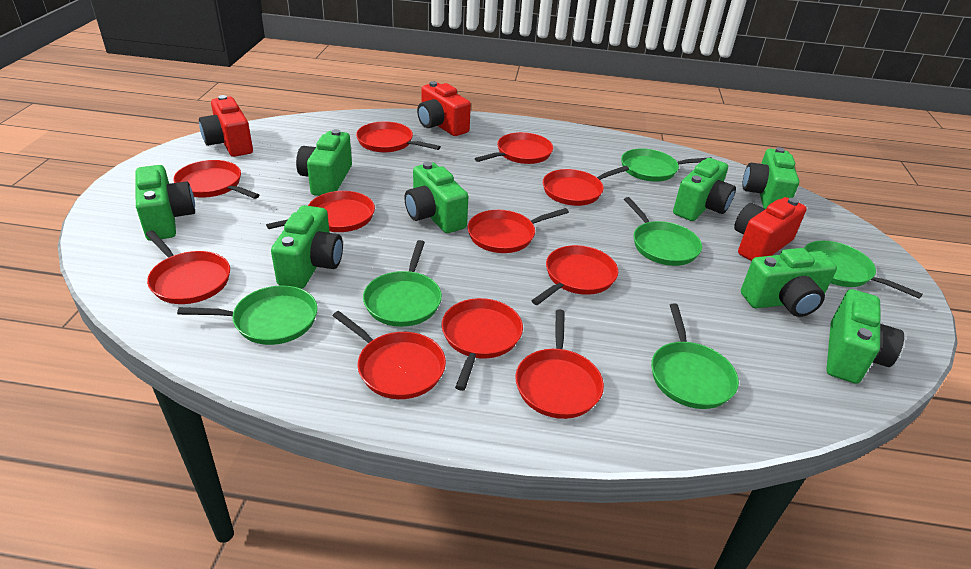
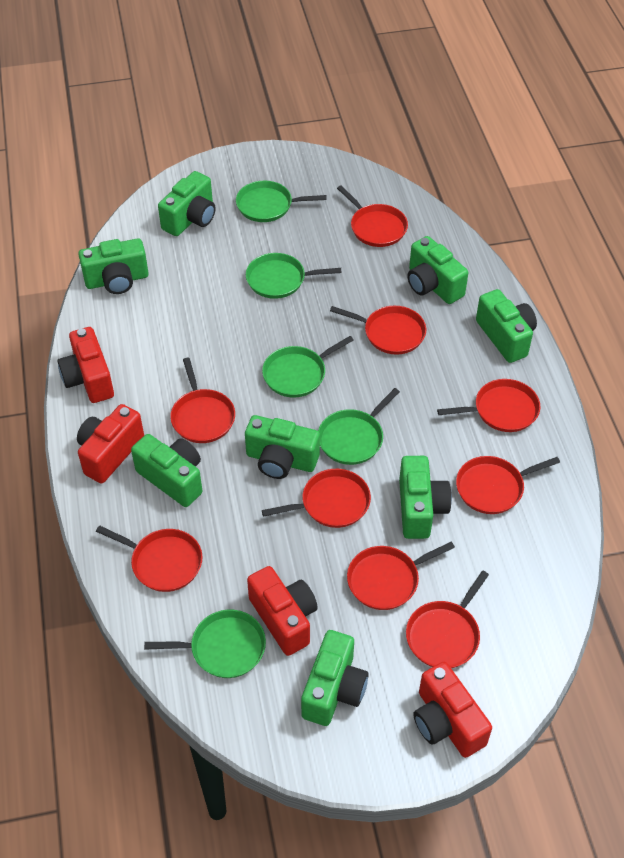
green pan: 6 -> 5
red camera: 3 -> 4
red pan: 11 -> 9

